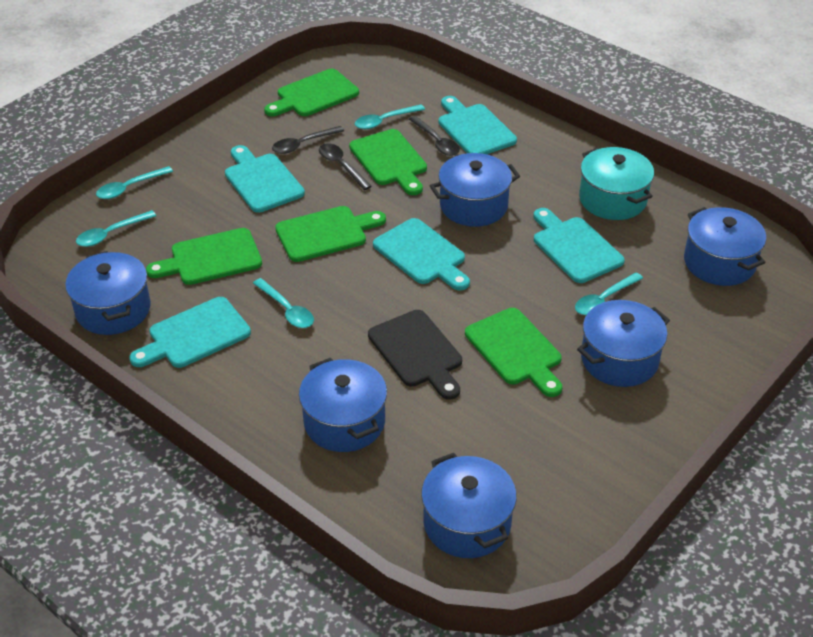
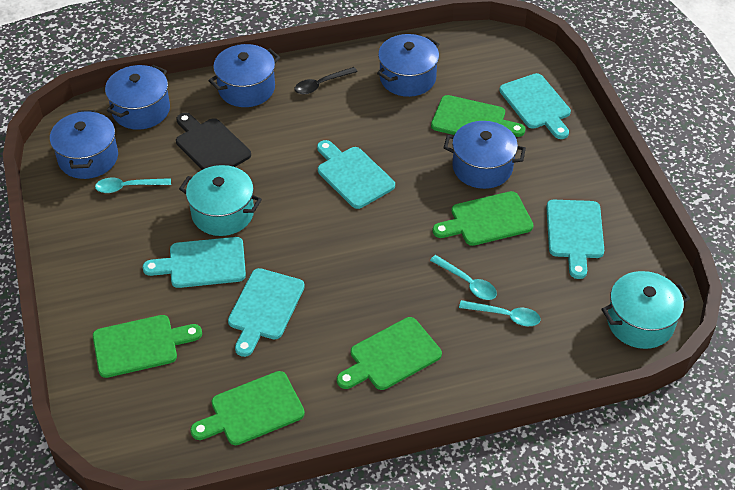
black spoon: 3 -> 1
blue pot: 6 -> 5
turquoise pot: 1 -> 2
turquoise spoon: 5 -> 3

